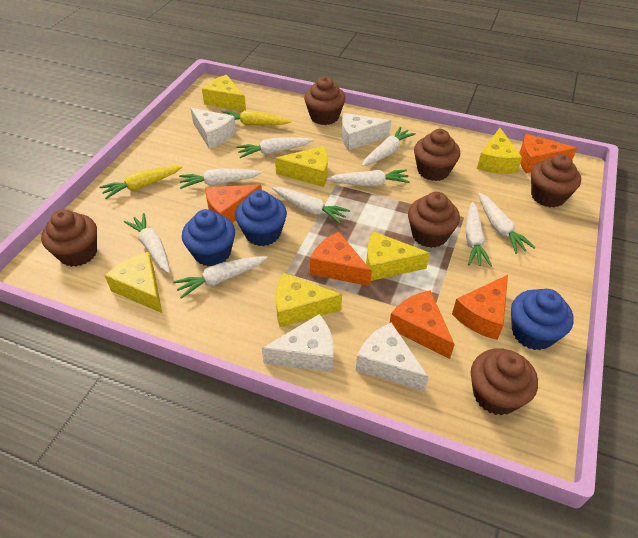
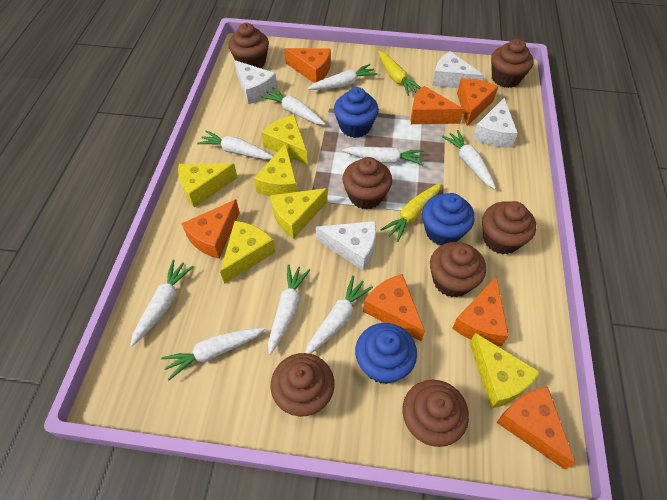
brown cupcake: 6 -> 7
orange cheese: 5 -> 7

